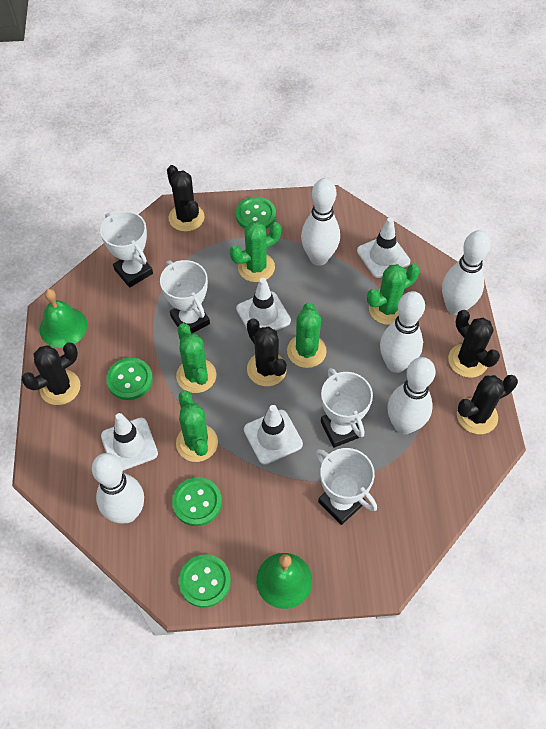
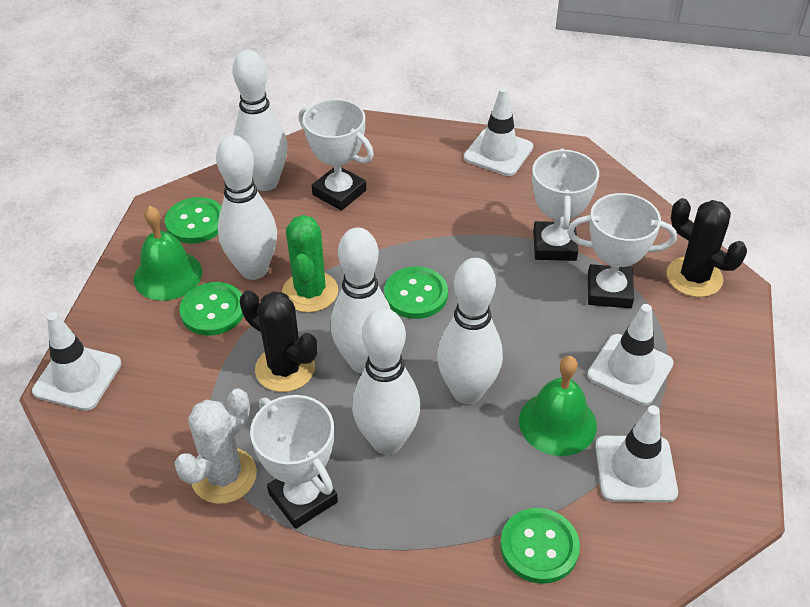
black cactus: 5 -> 2
green cactus: 5 -> 1
white cactus: 0 -> 1

